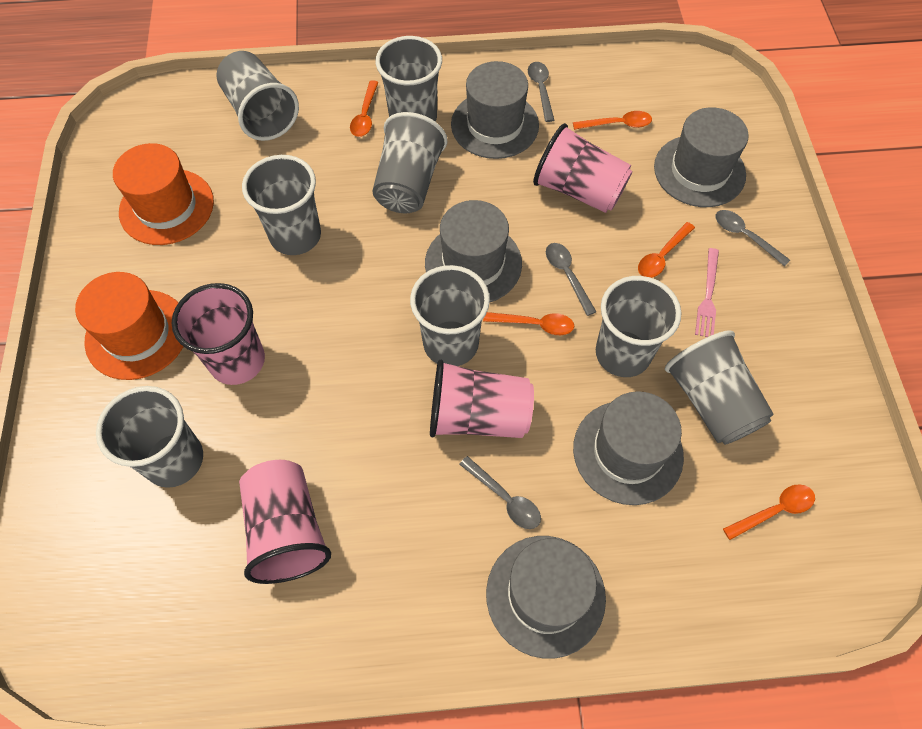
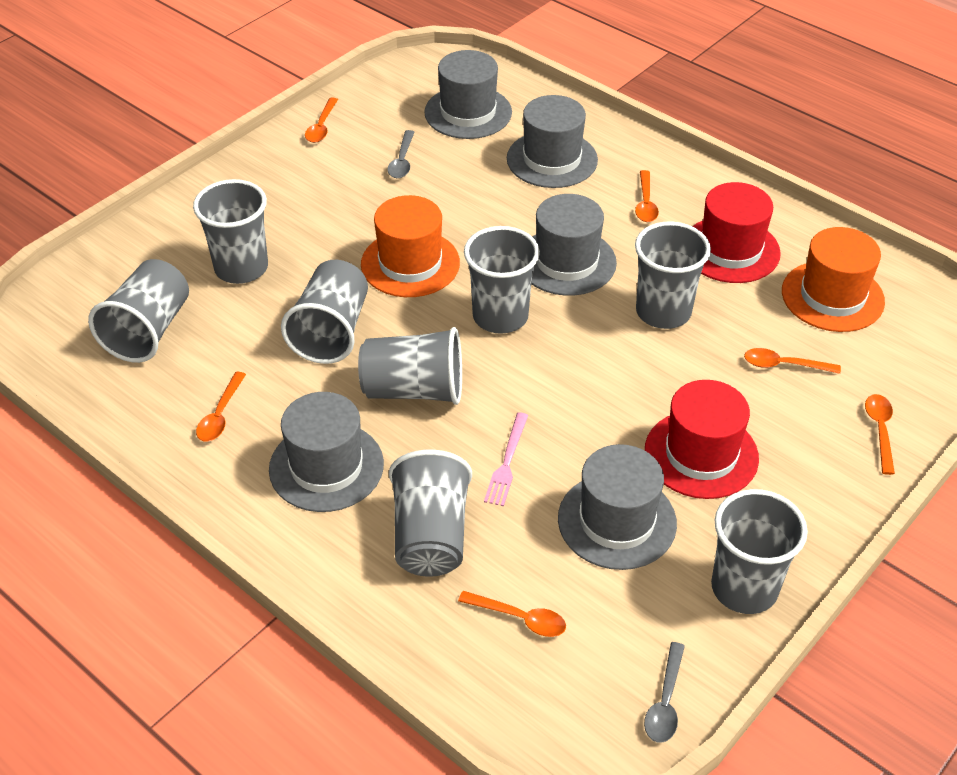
grey spoon: 4 -> 2
orange spoon: 5 -> 6
pink cup: 4 -> 0
red hat: 0 -> 2

